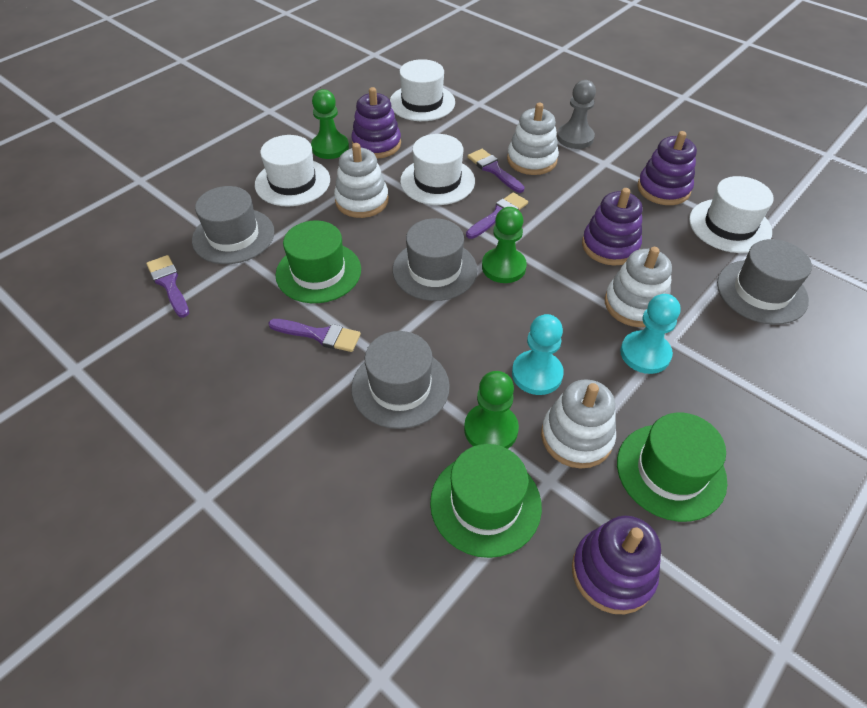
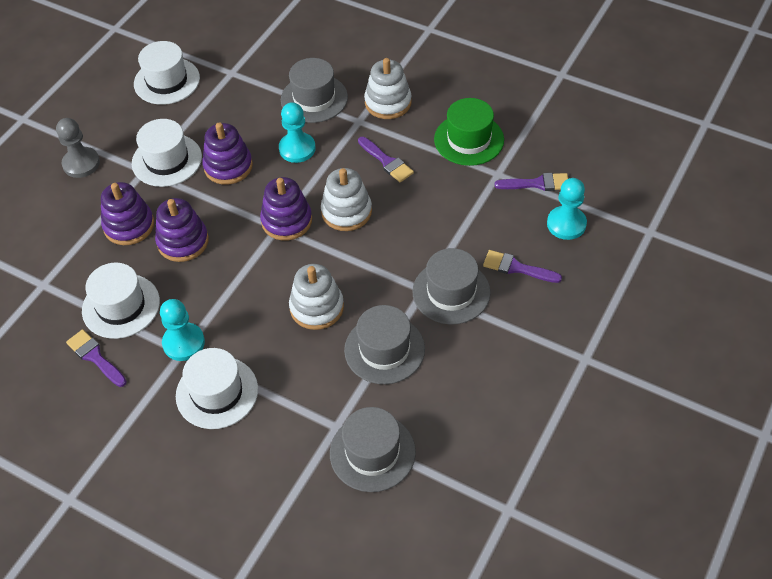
green hat: 3 -> 1
green pawn: 3 -> 0
turquoise pawn: 2 -> 3
white stacking toy: 4 -> 3

